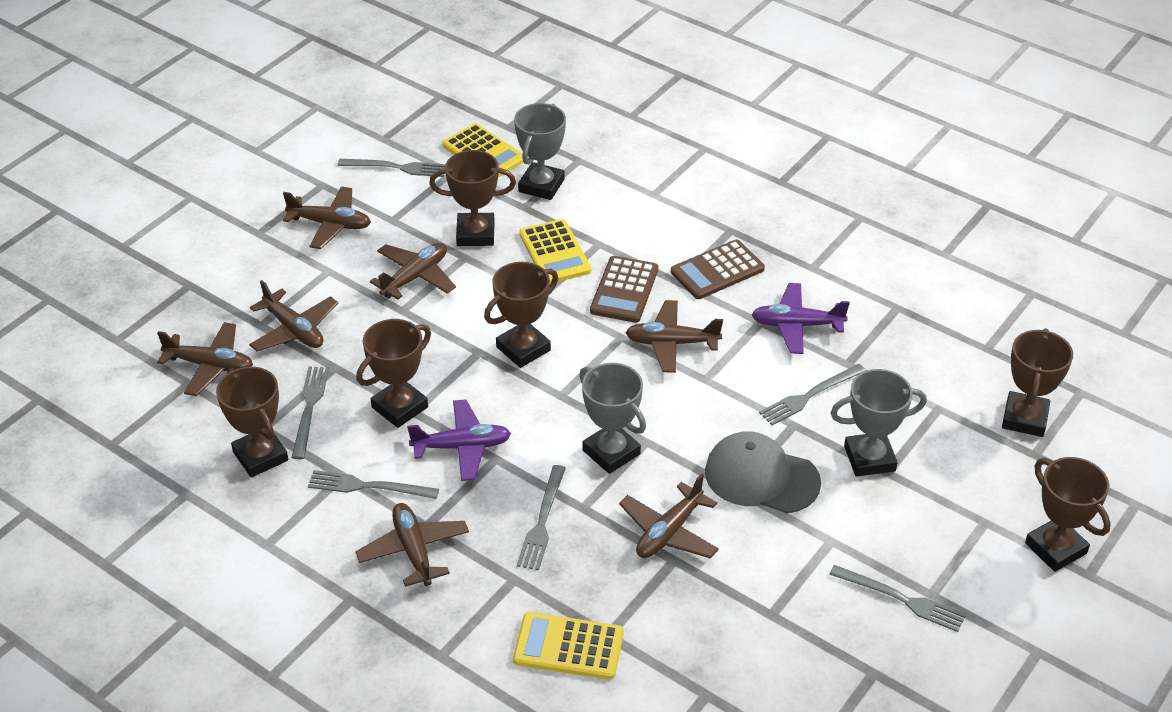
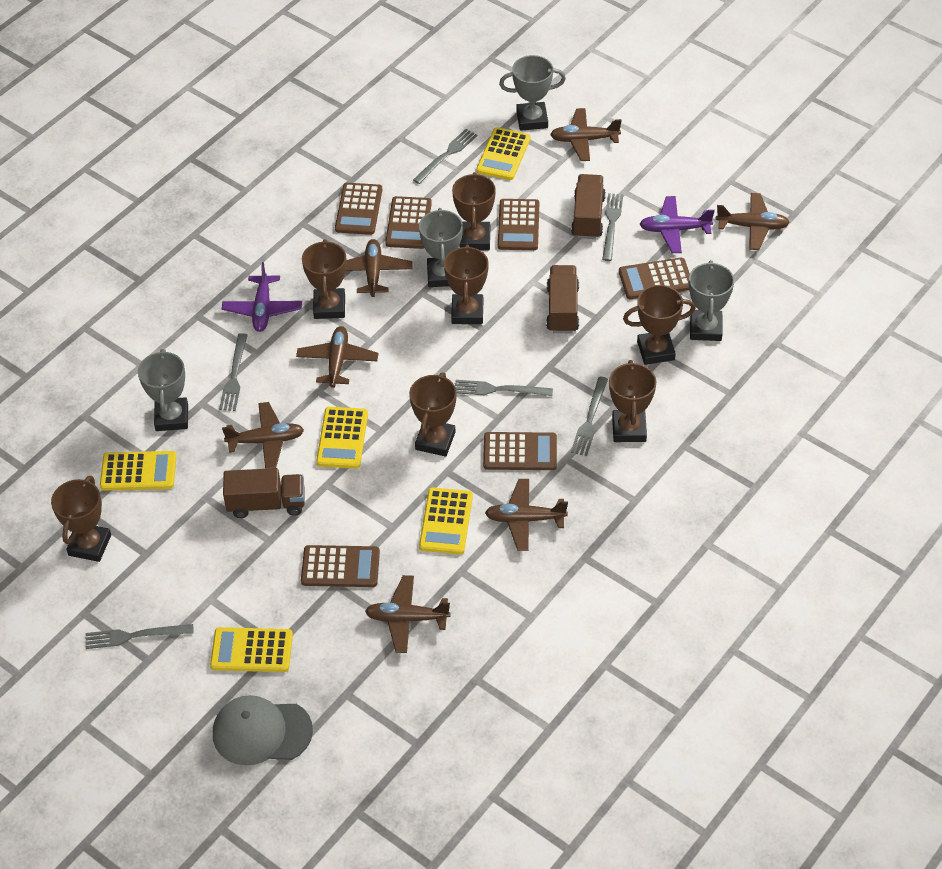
brown calculator: 2 -> 6
brown trophy: 6 -> 7
brown truck: 0 -> 3
grey trophy: 3 -> 4
yellow calculator: 3 -> 5

